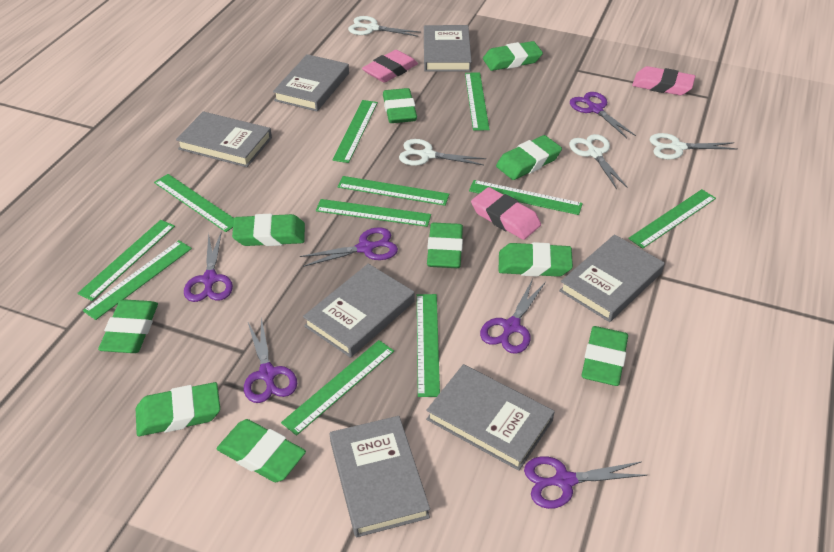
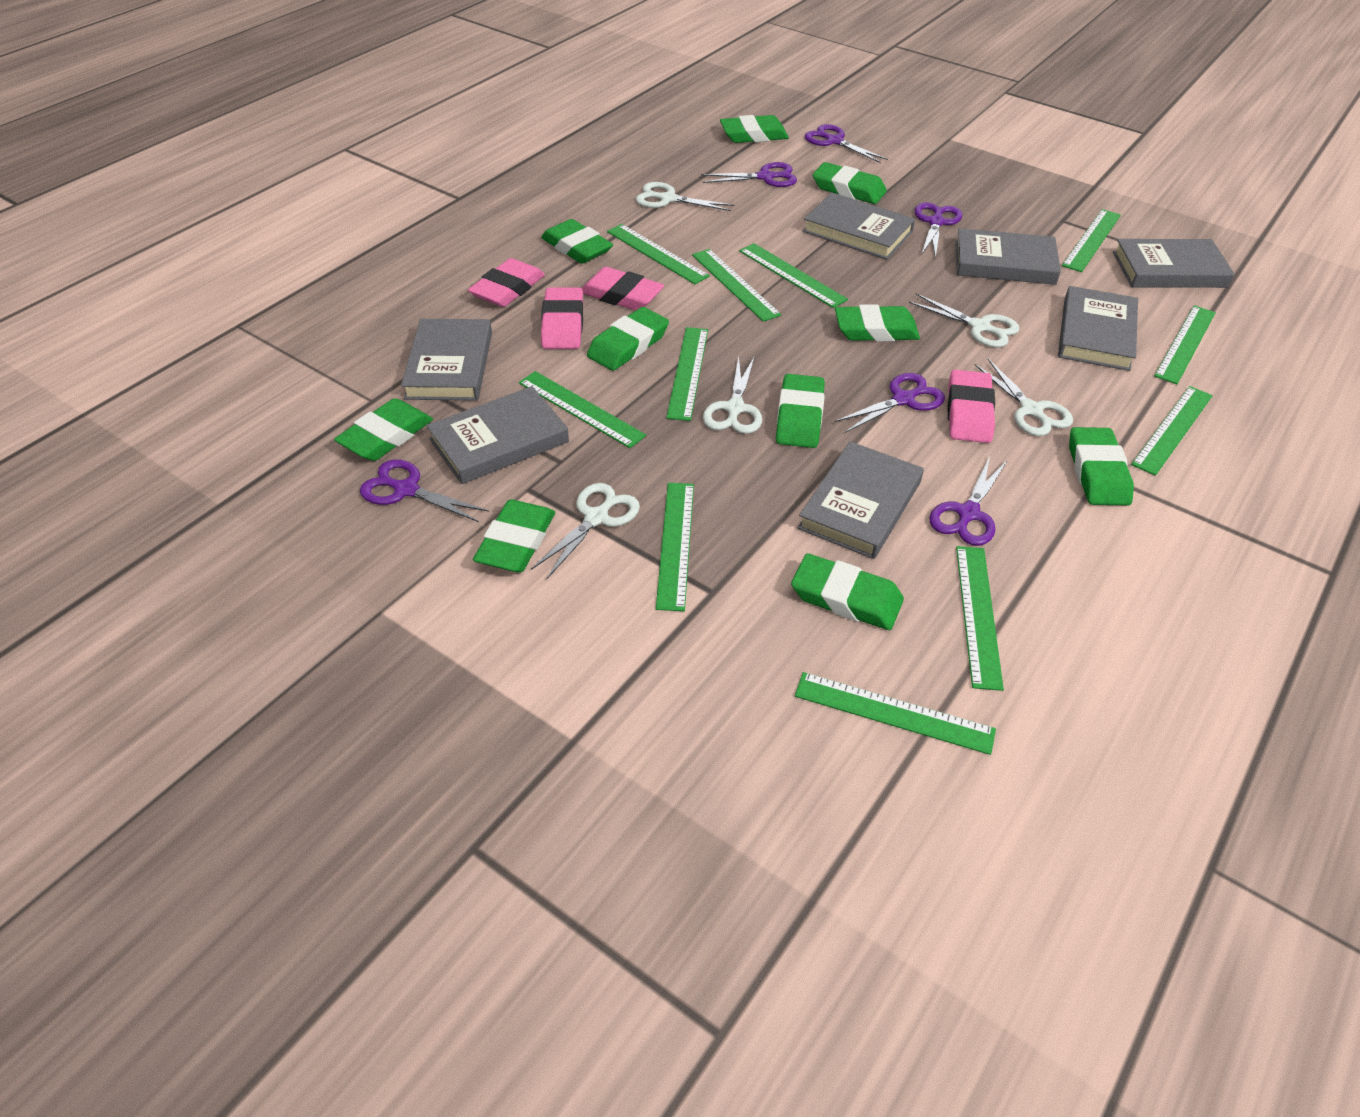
pink eraser: 3 -> 4
white scissors: 4 -> 5

